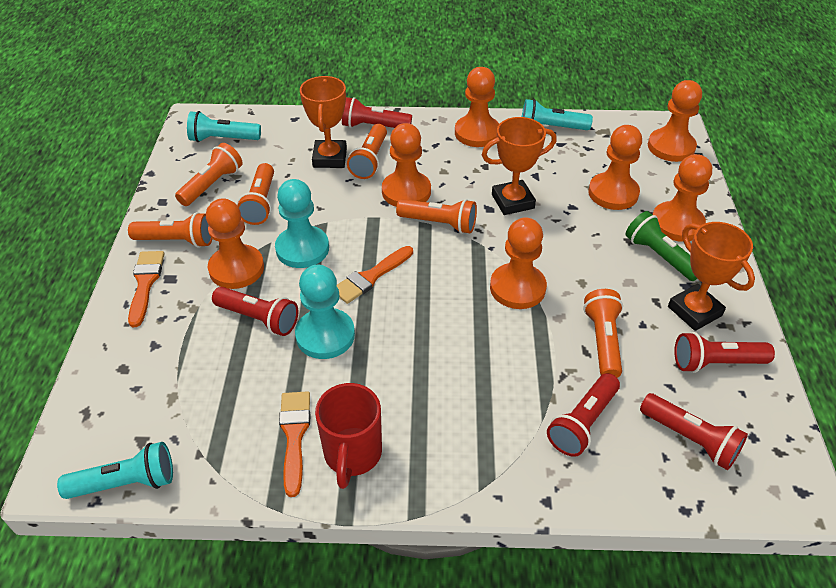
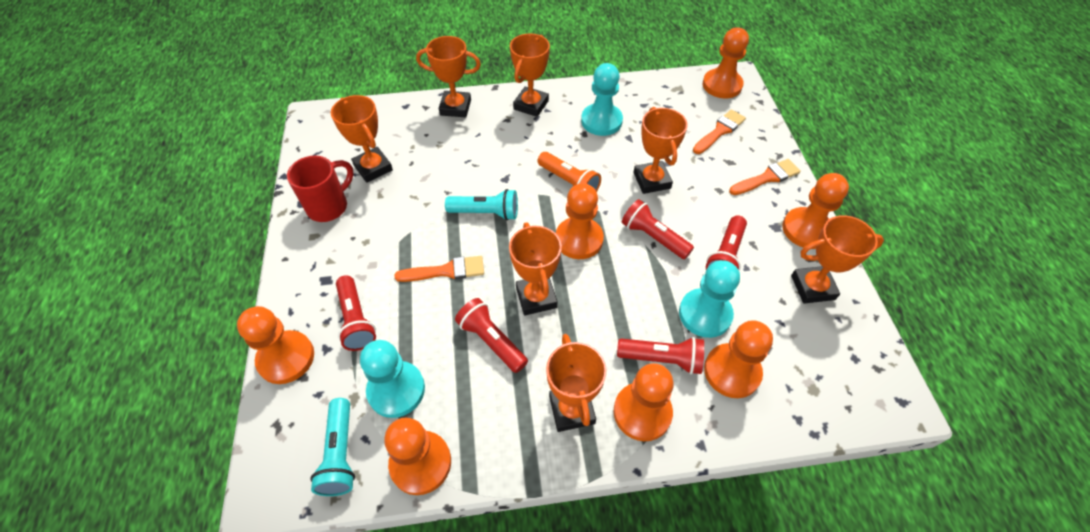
green flashlight: 1 -> 0
orange flashlight: 6 -> 1
orange trophy: 3 -> 7
turquoise flashlight: 3 -> 2
turquoise pawn: 2 -> 3

